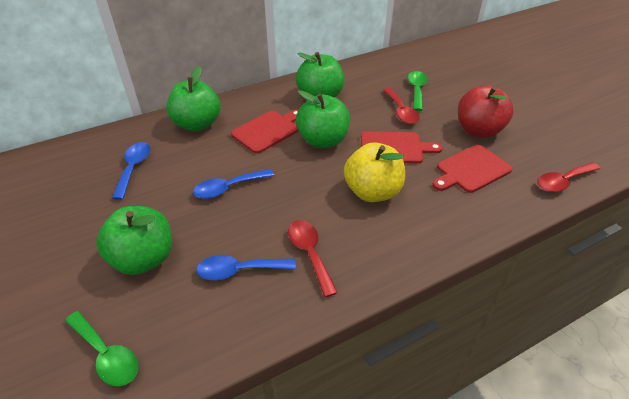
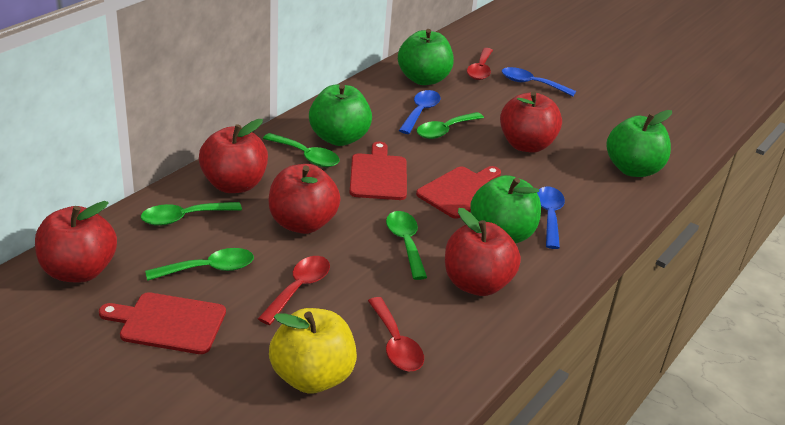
green spoon: 2 -> 5
red apple: 1 -> 5

